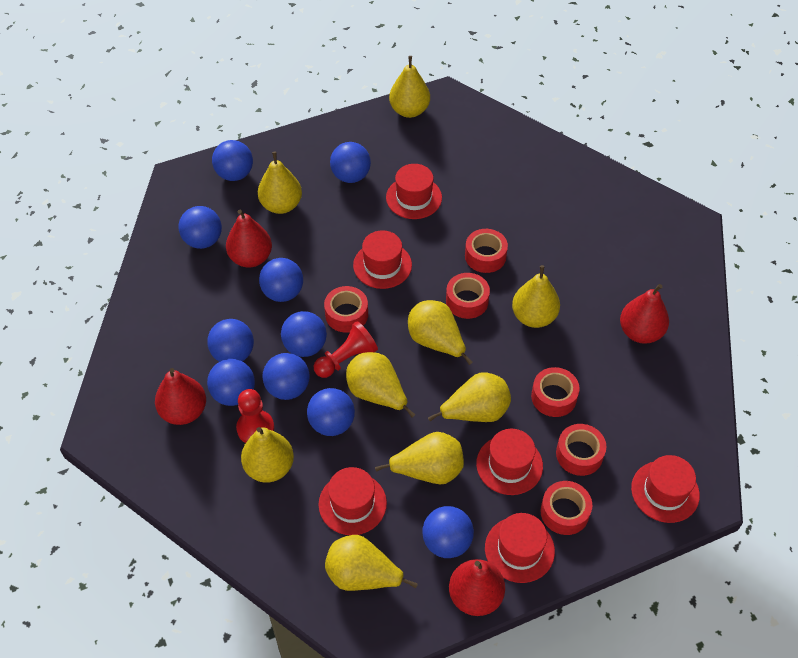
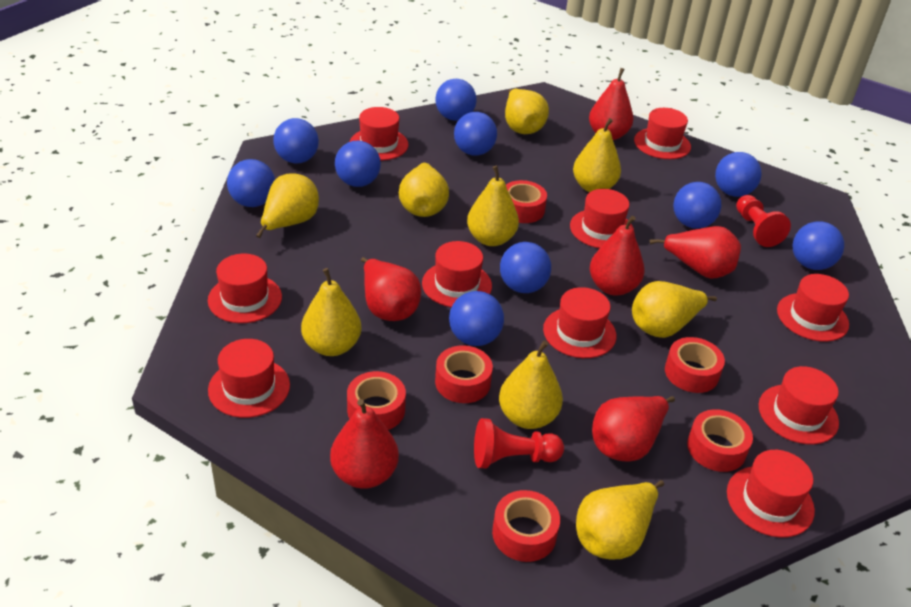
red hat: 6 -> 10
red pear: 4 -> 6

